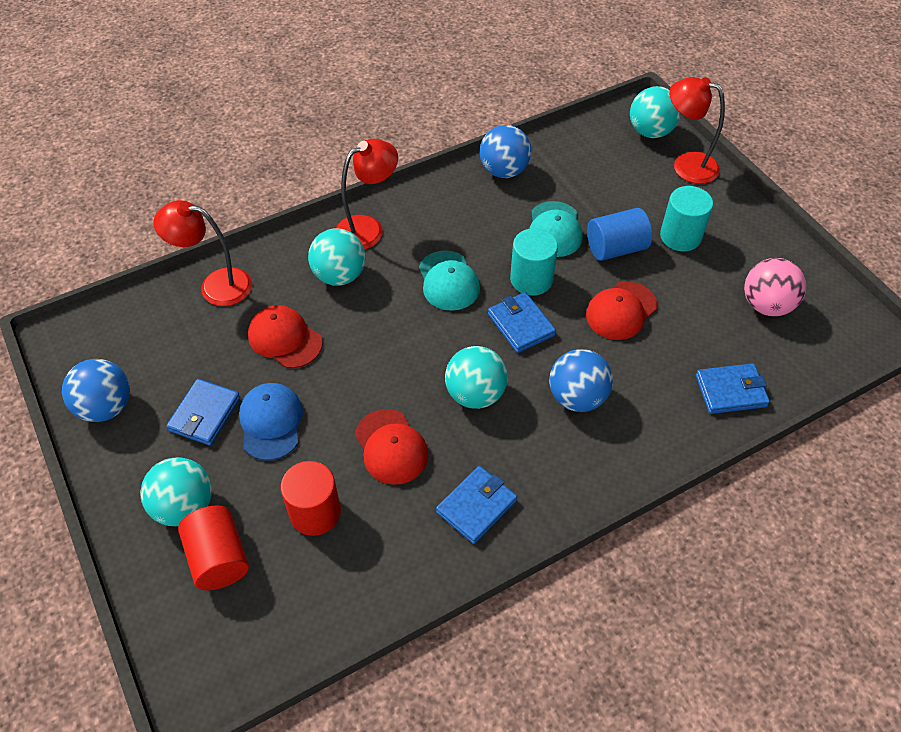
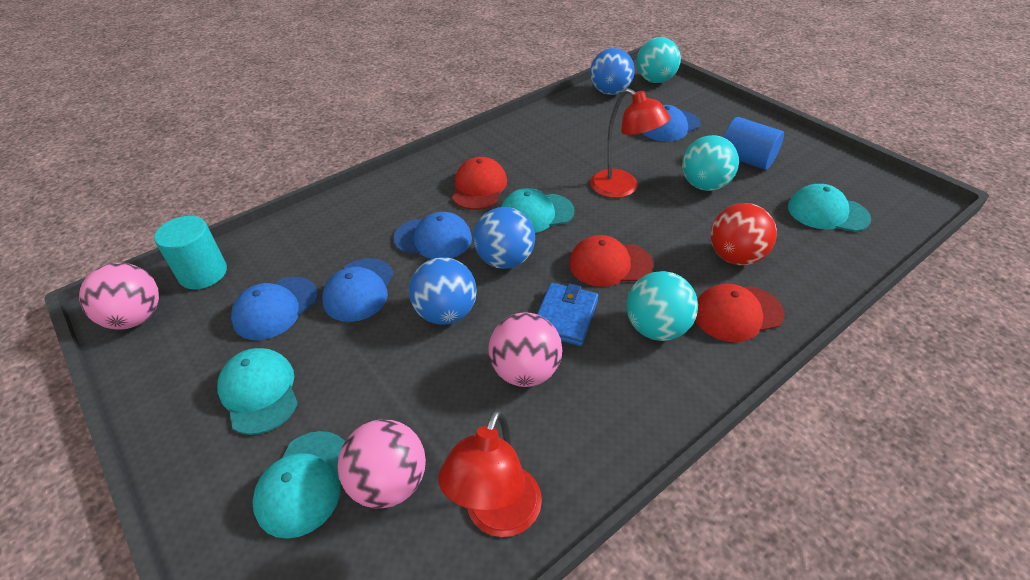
blue cap: 1 -> 4
blue wallet: 4 -> 1
pink ball: 1 -> 3
red ball: 0 -> 1
red cylinder: 2 -> 0
red lamp: 3 -> 2
turquoise ball: 4 -> 3
turquoise cap: 2 -> 4
turquoise cylinder: 2 -> 1

